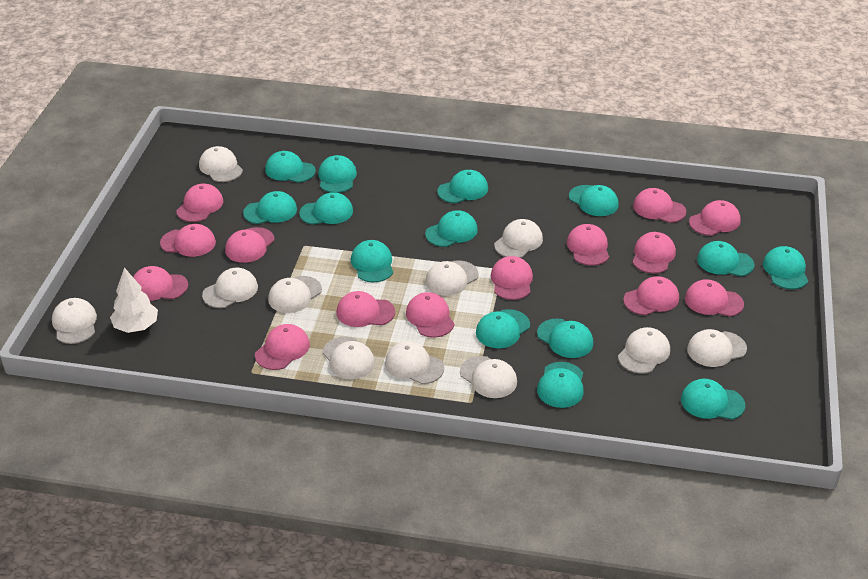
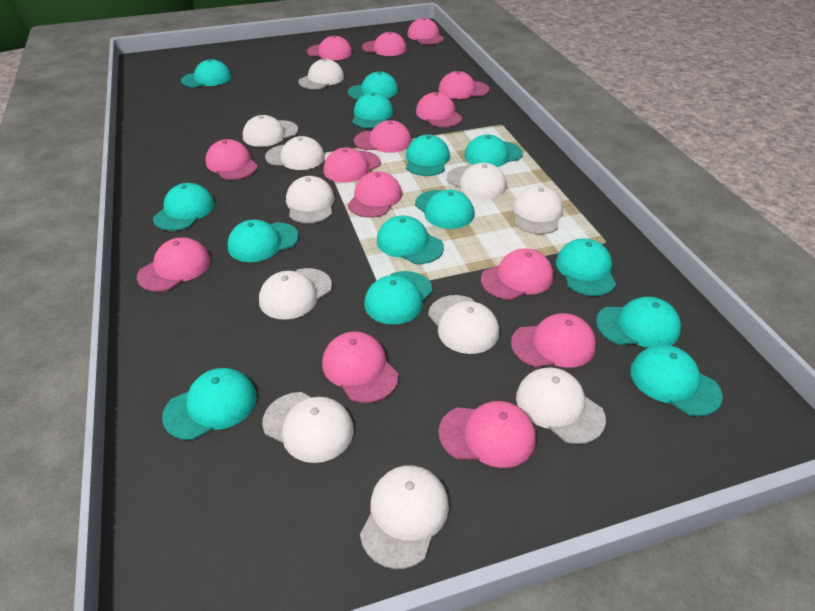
white tree: 1 -> 0

